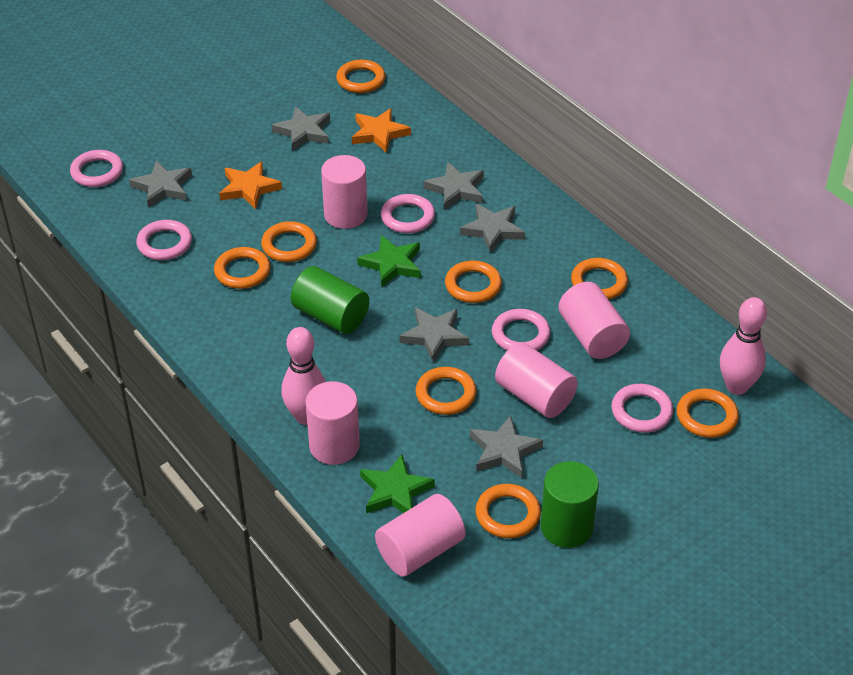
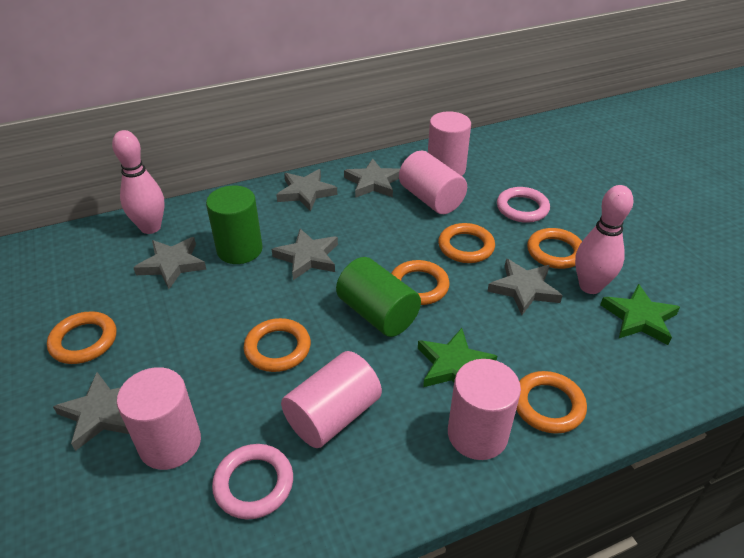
orange ring: 8 -> 6
orange star: 2 -> 0
pink ring: 5 -> 2

